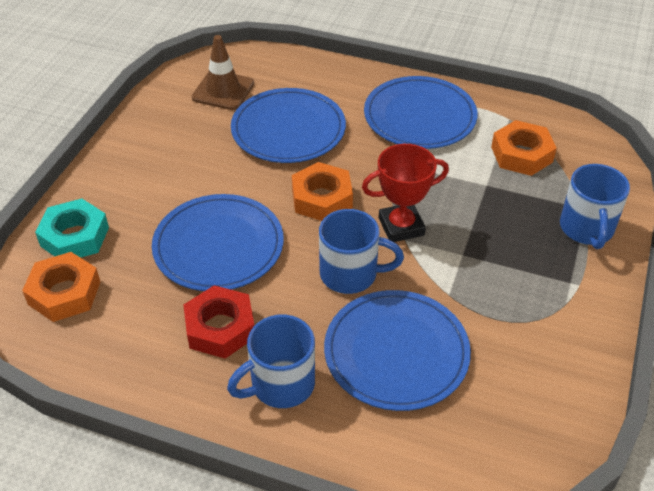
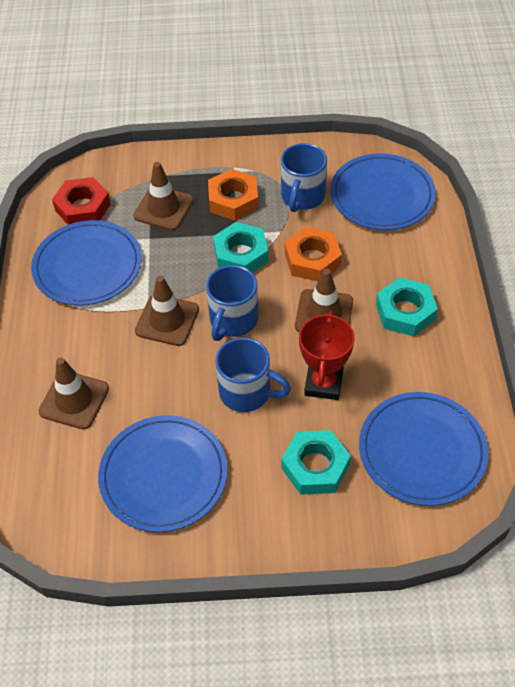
brown traffic cone: 1 -> 4
orange nut: 3 -> 2
turquoise nut: 1 -> 3

